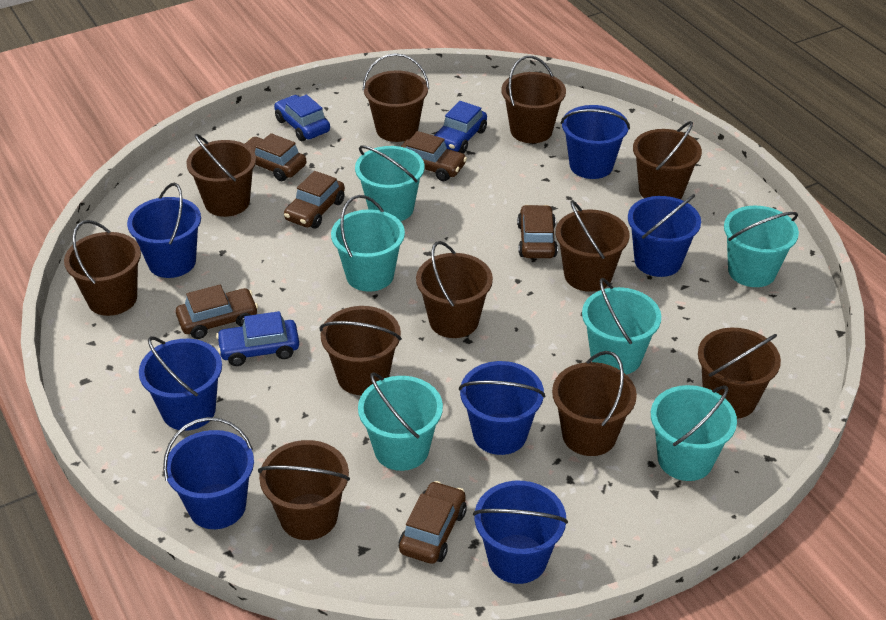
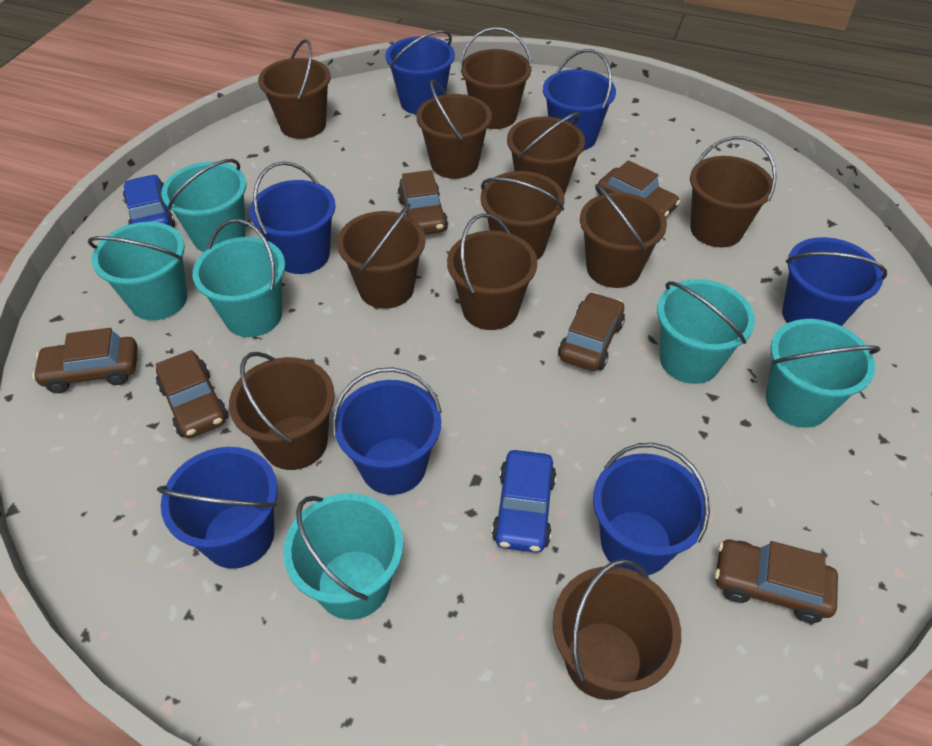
blue car: 3 -> 2

